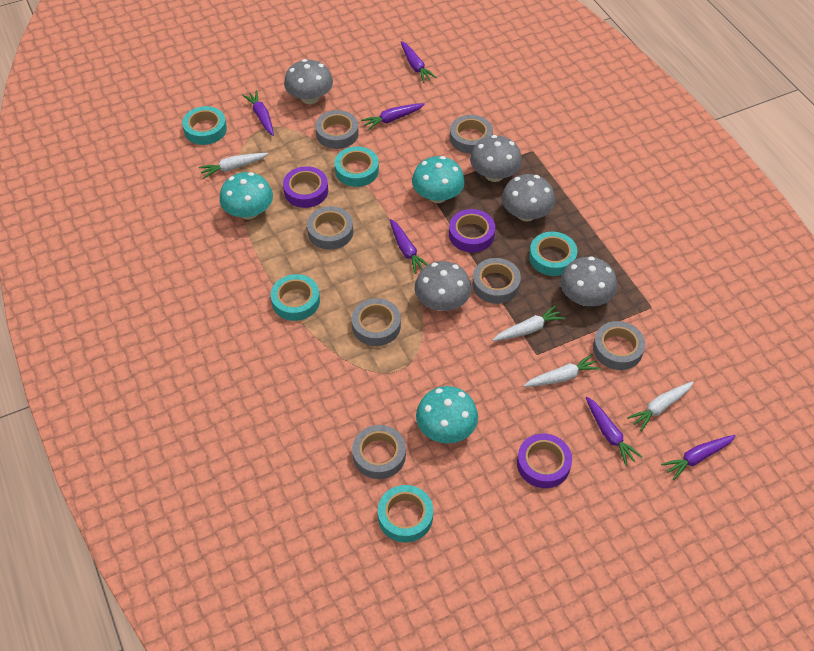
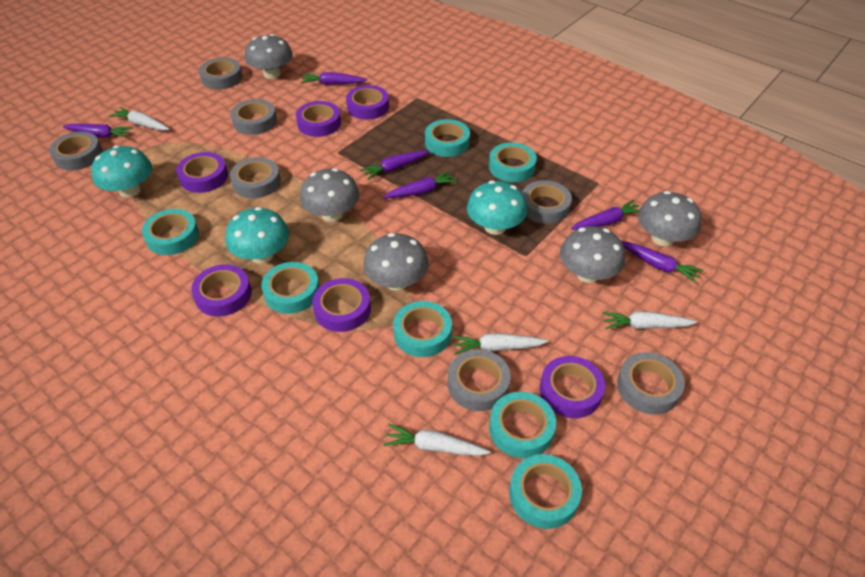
purple tape: 3 -> 6
turquoise tape: 5 -> 7

